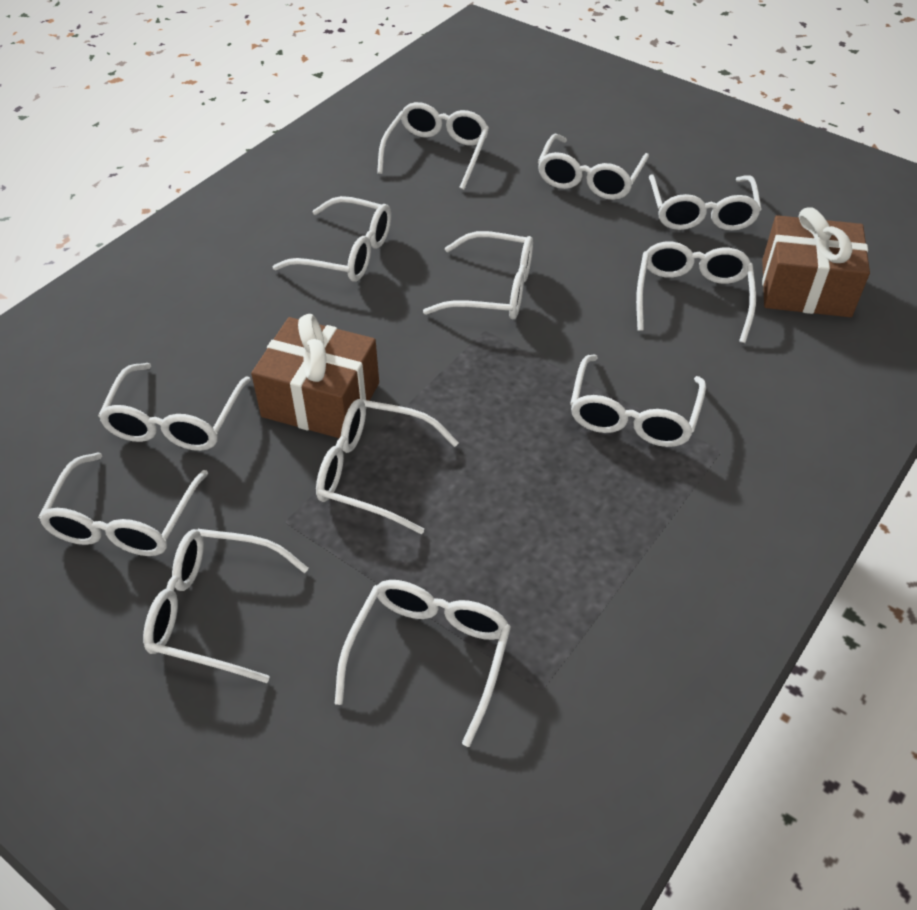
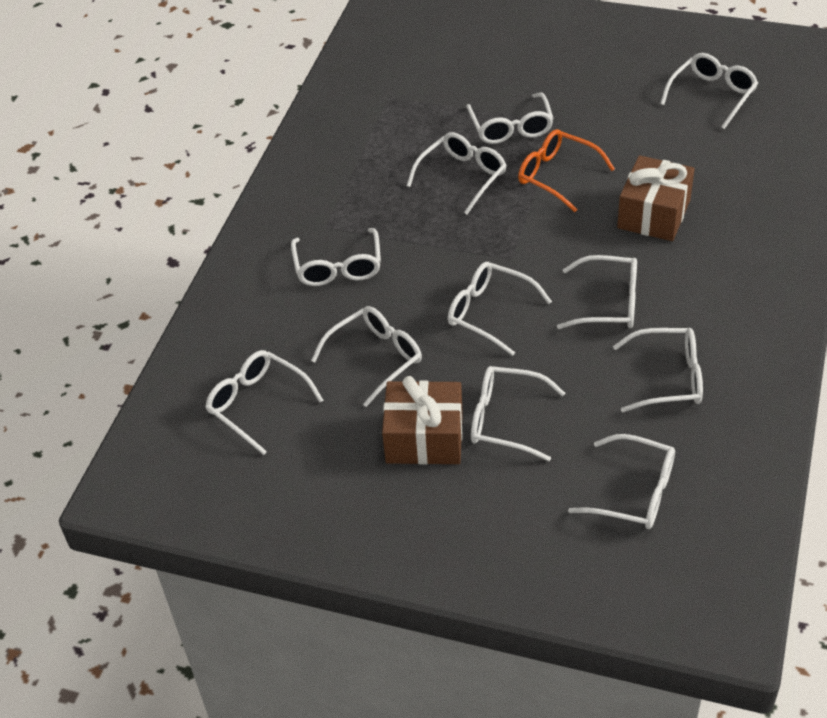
orange glasses: 0 -> 1
white glasses: 12 -> 11

